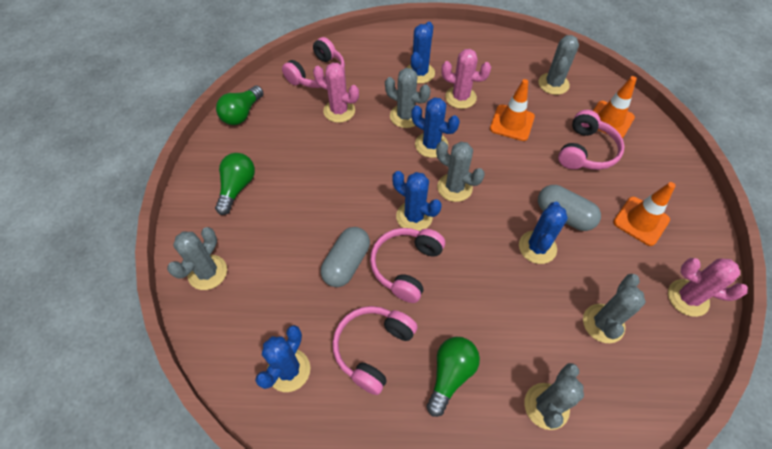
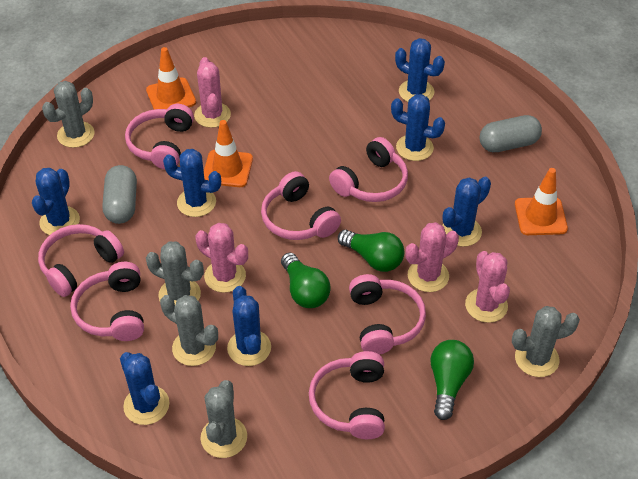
blue cactus: 5 -> 7
grey cactus: 6 -> 5
pink cactus: 3 -> 4
pink headphones: 4 -> 7

